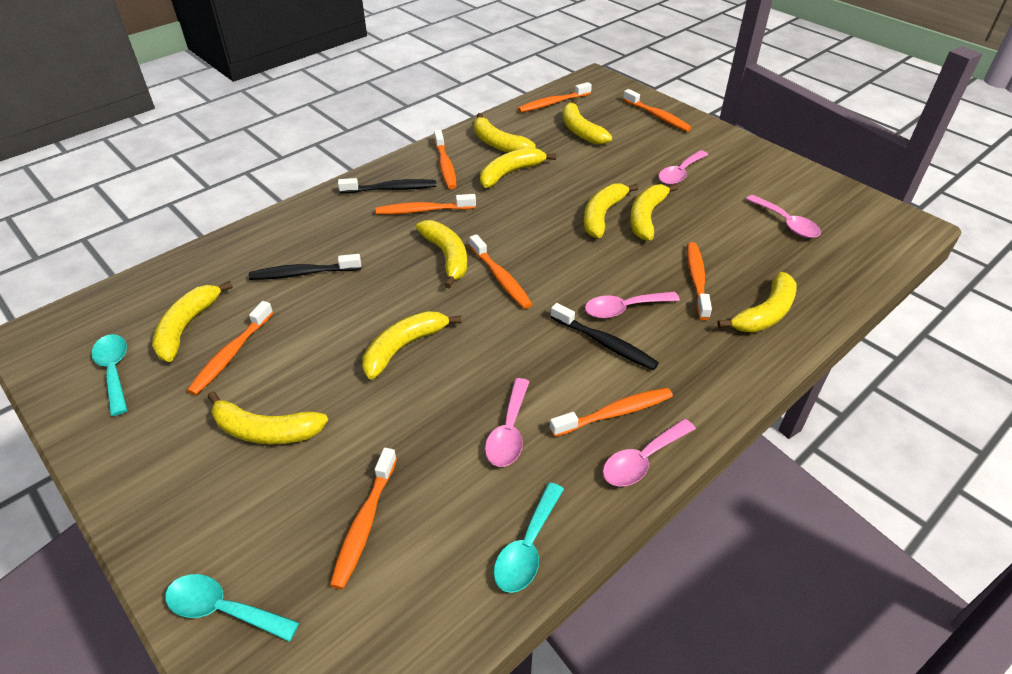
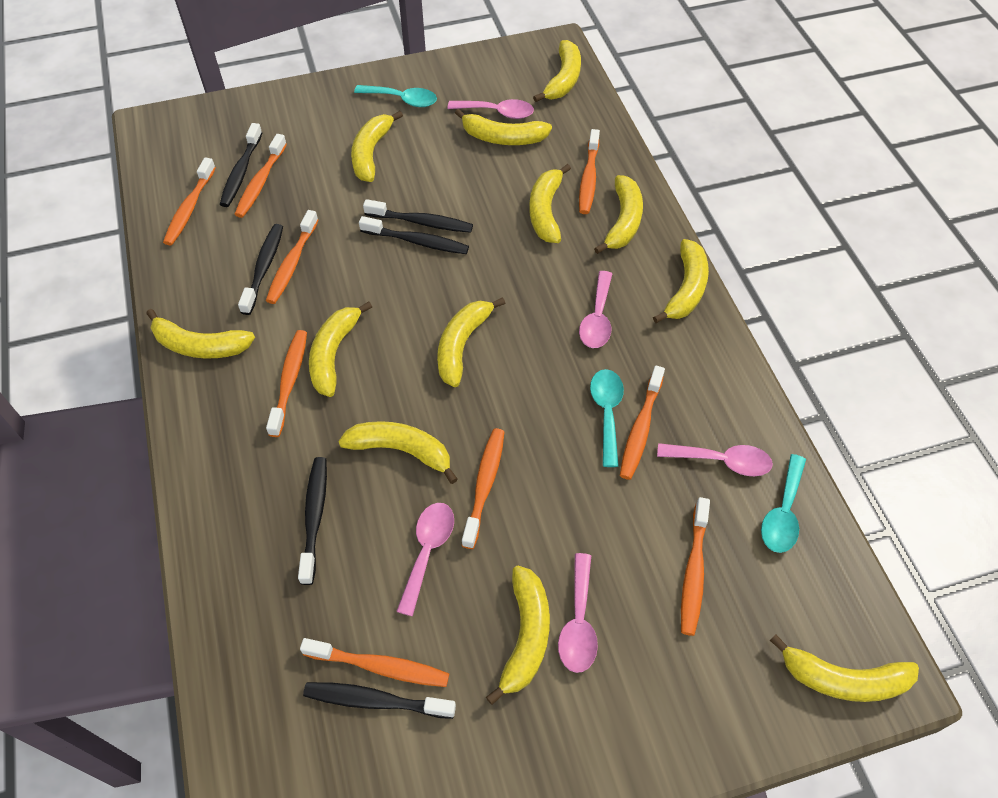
black toothbrush: 3 -> 6
yellow banana: 10 -> 12

